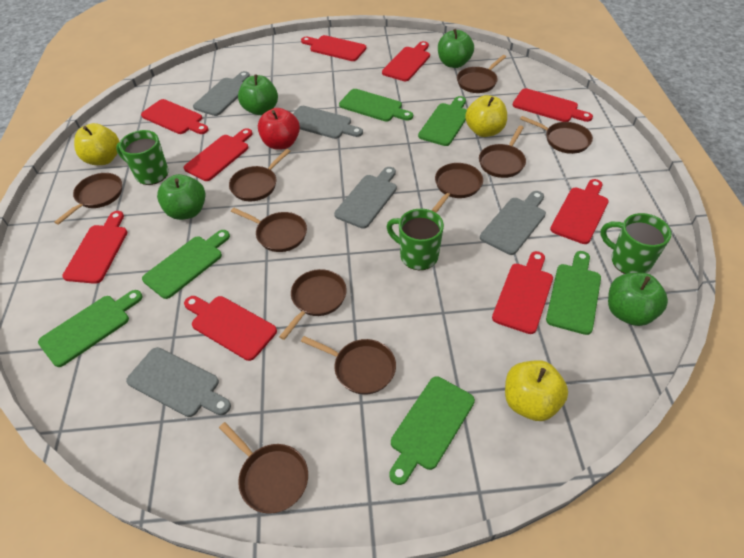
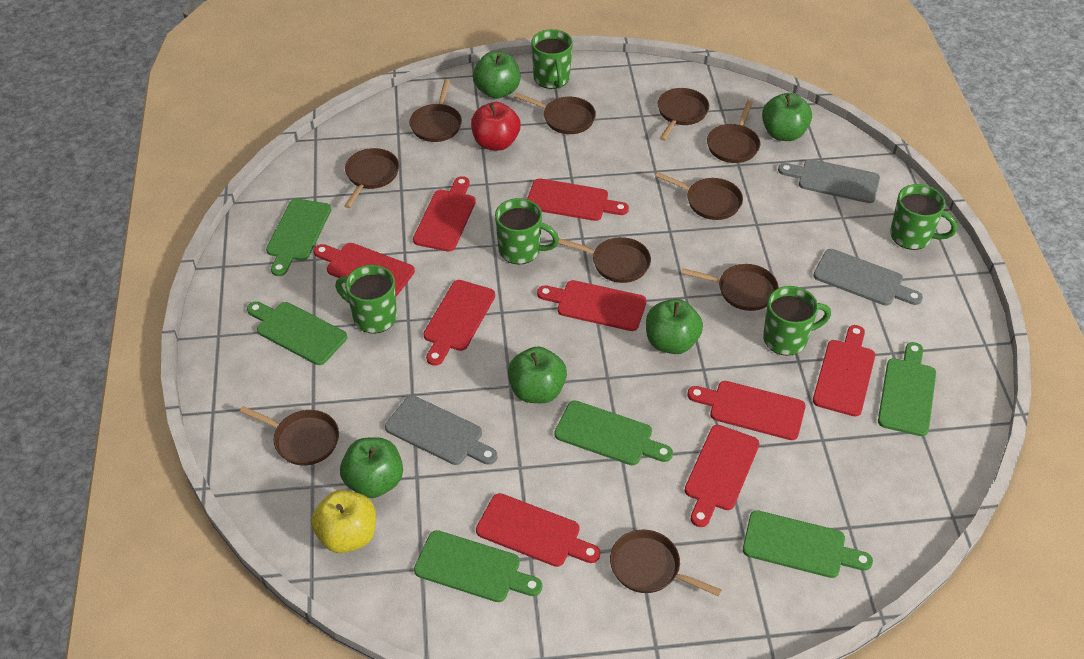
green apple: 4 -> 5
green mug: 3 -> 5
grey cutting board: 5 -> 3
yellow apple: 3 -> 1

